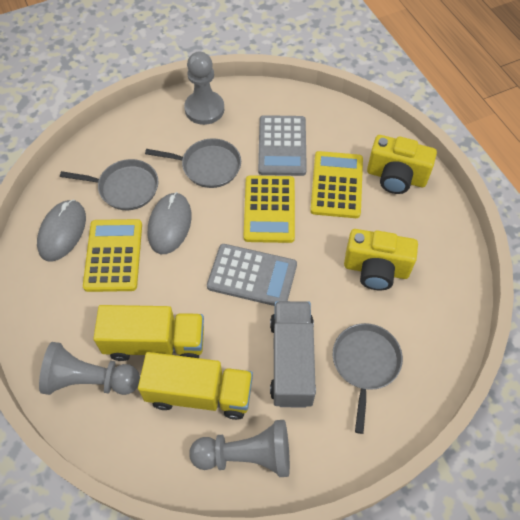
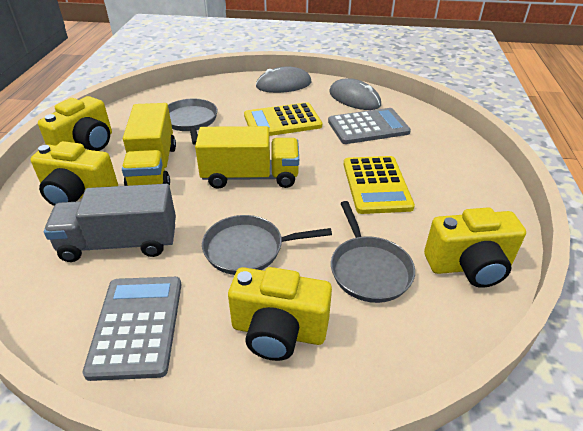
grey pawn: 3 -> 0
yellow calculator: 3 -> 2
yellow camera: 2 -> 4

